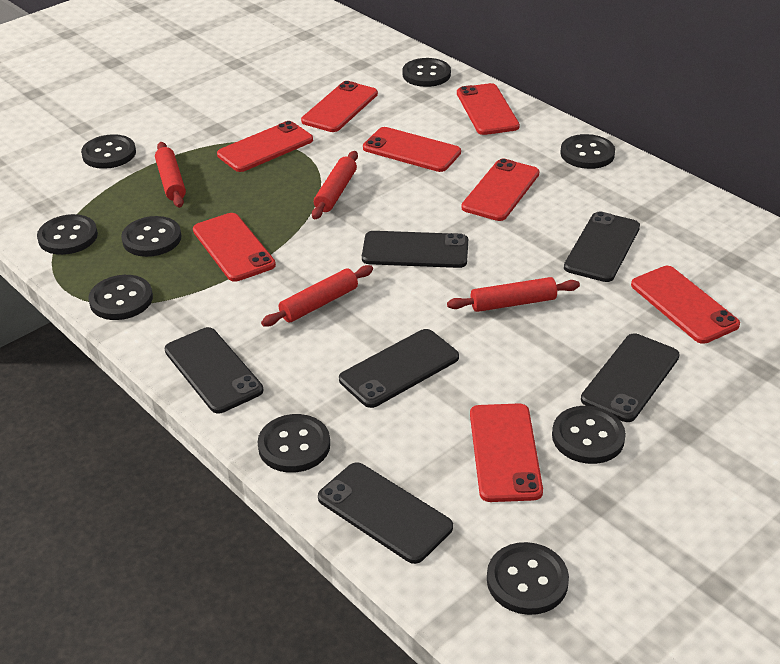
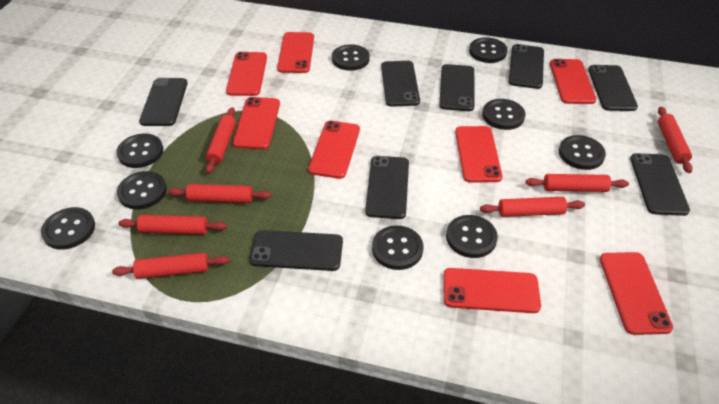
black phone: 6 -> 8
red rolling pin: 4 -> 7

